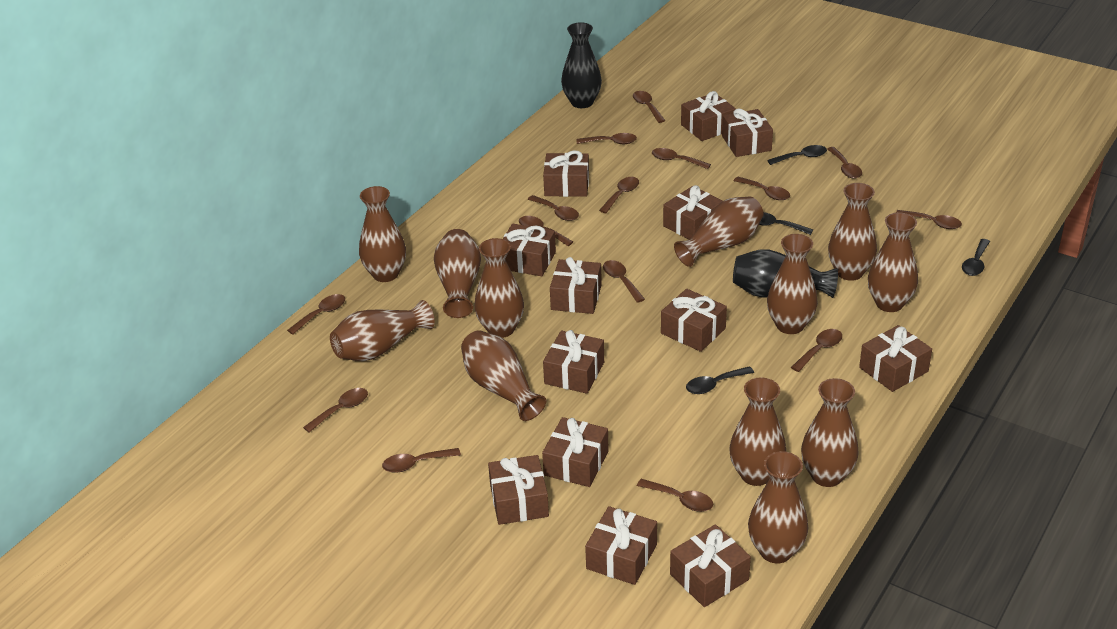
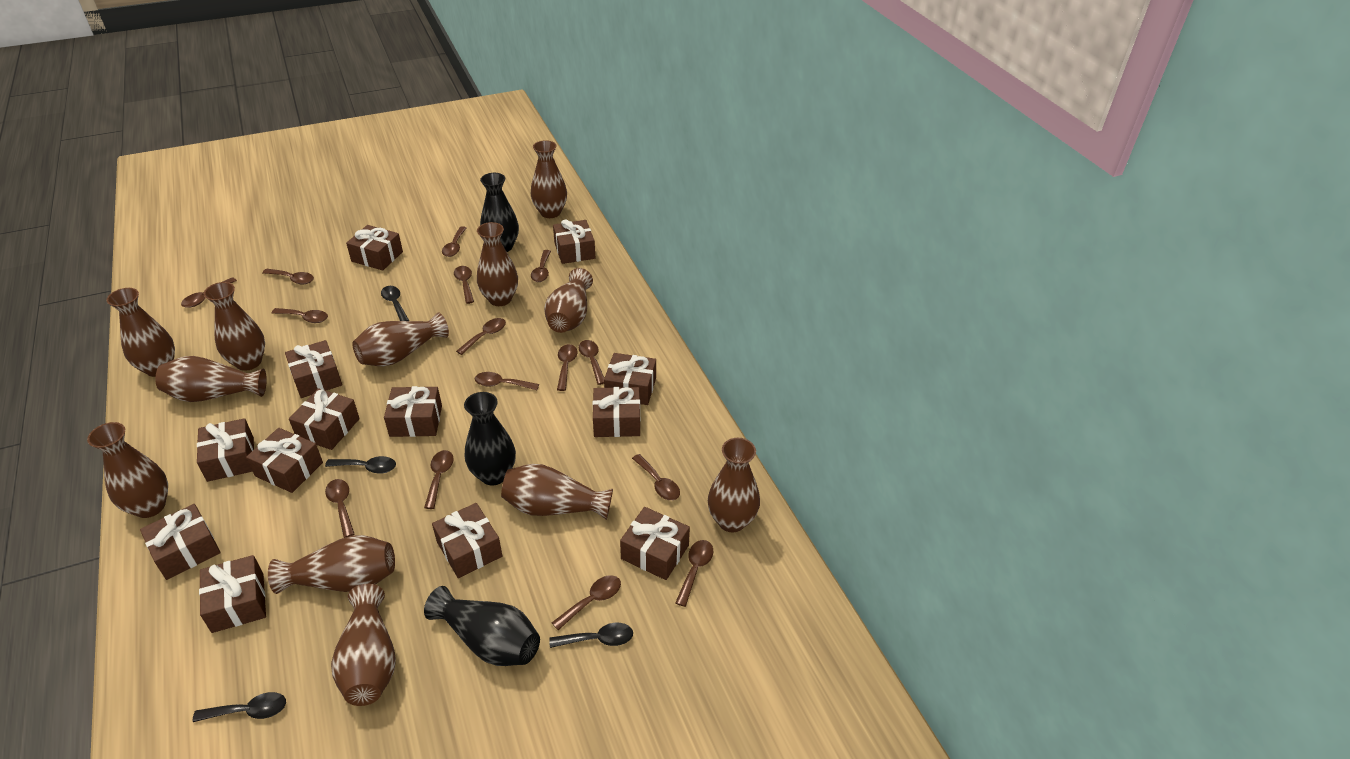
black vase: 2 -> 3

